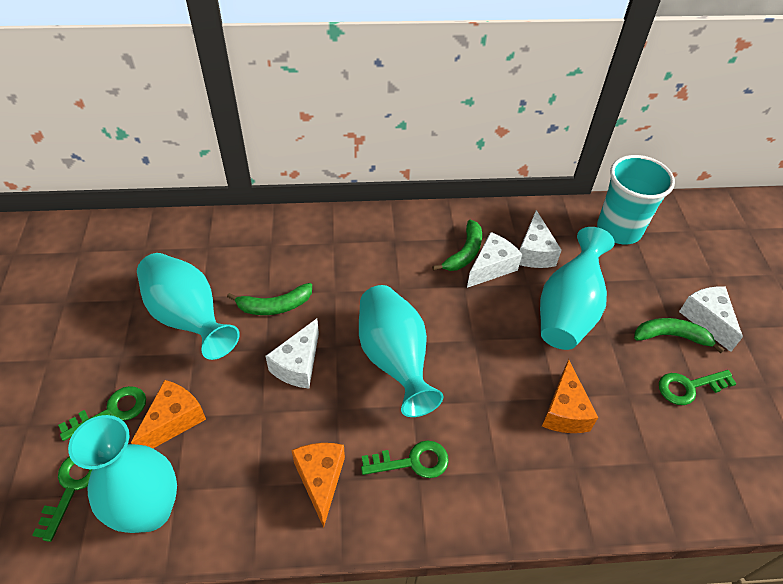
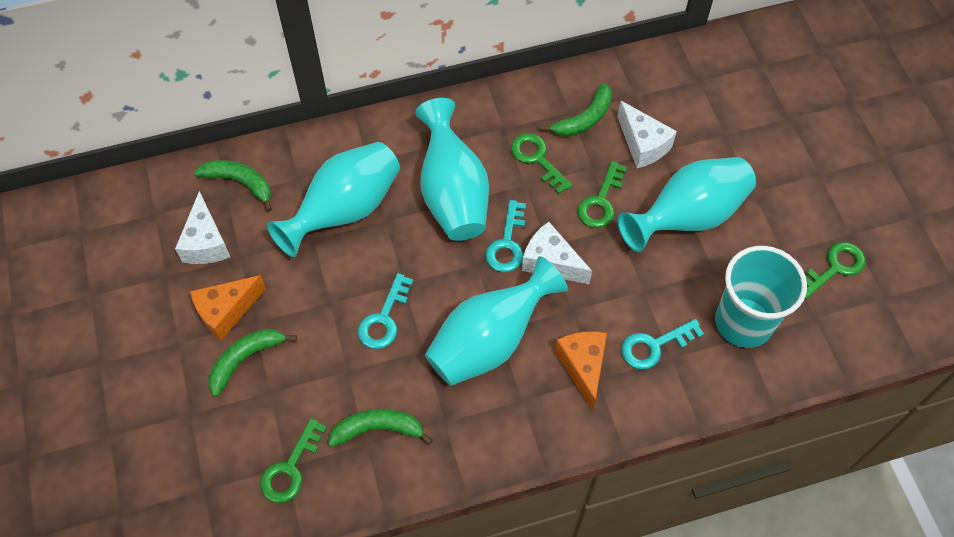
green banana: 3 -> 4
orange cheese: 3 -> 2
turquoise key: 0 -> 3
white cheese: 4 -> 3

